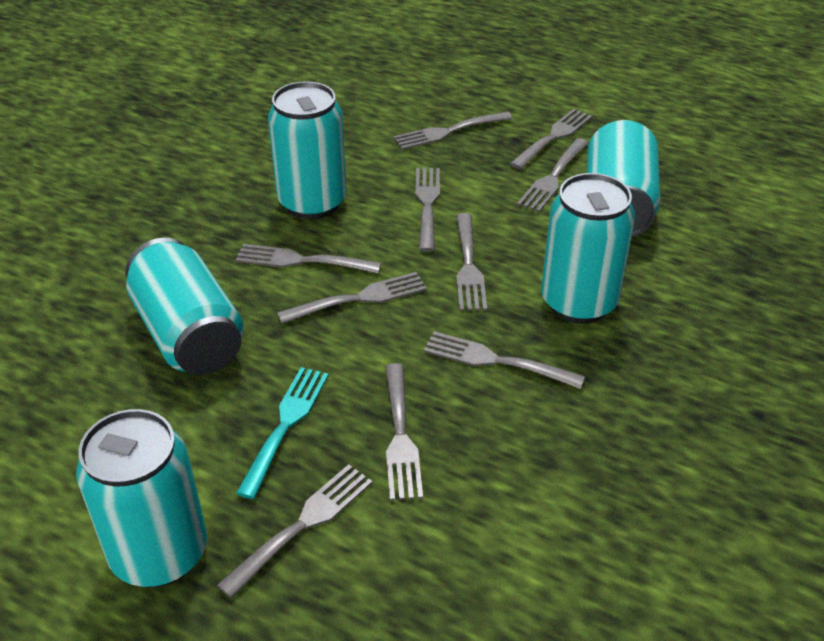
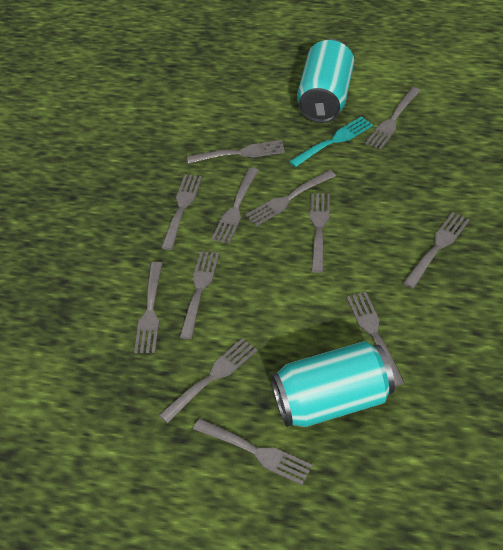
grey fork: 10 -> 12
turquoise can: 5 -> 2

